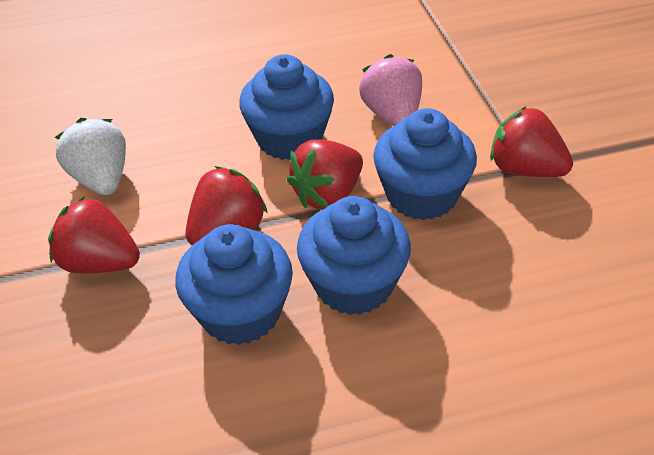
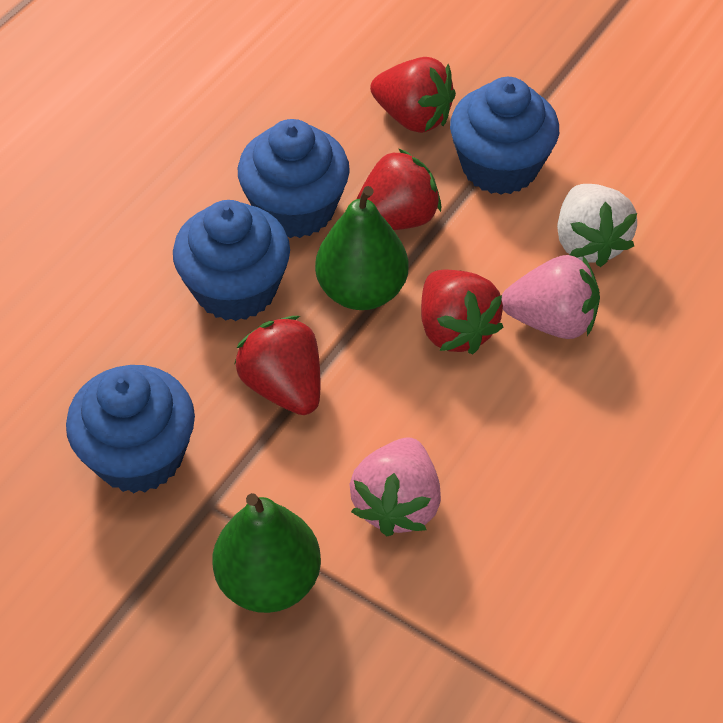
green pear: 0 -> 2
pink strawberry: 1 -> 2

